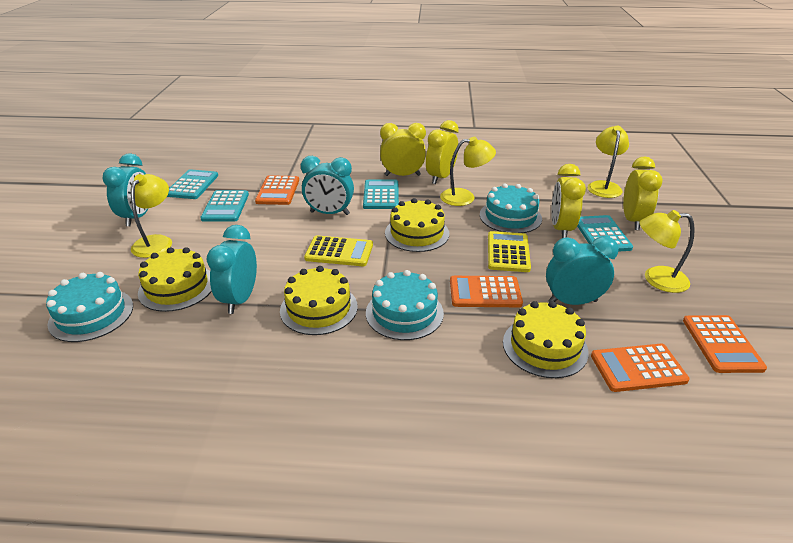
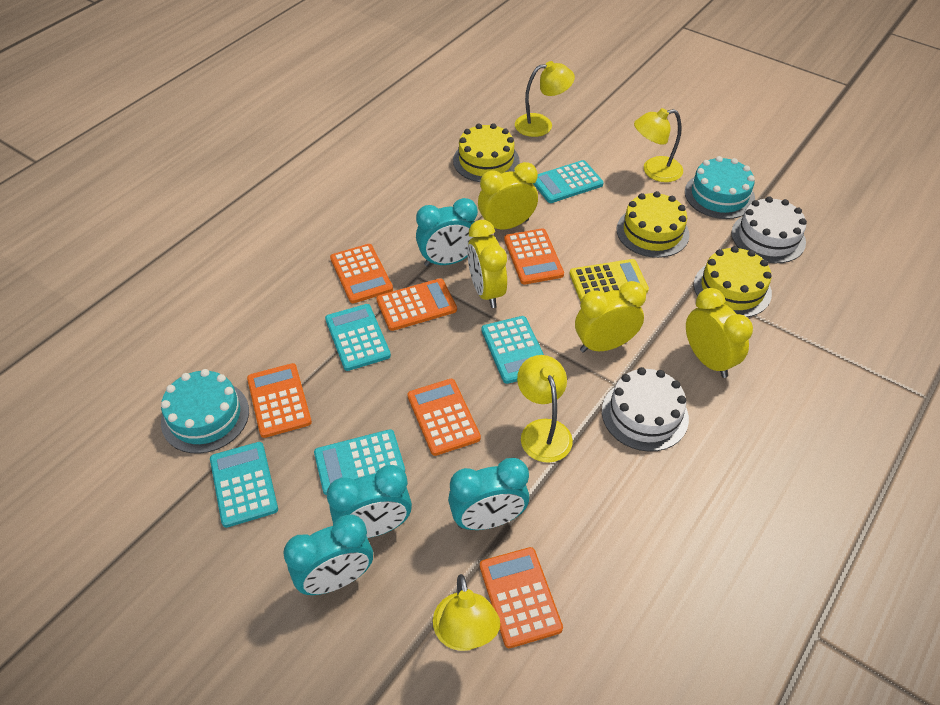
orange calculator: 4 -> 6
turquoise cake: 3 -> 2
turquoise calculator: 4 -> 5
white cake: 0 -> 2
yellow cake: 4 -> 3
yellow calculator: 2 -> 1

